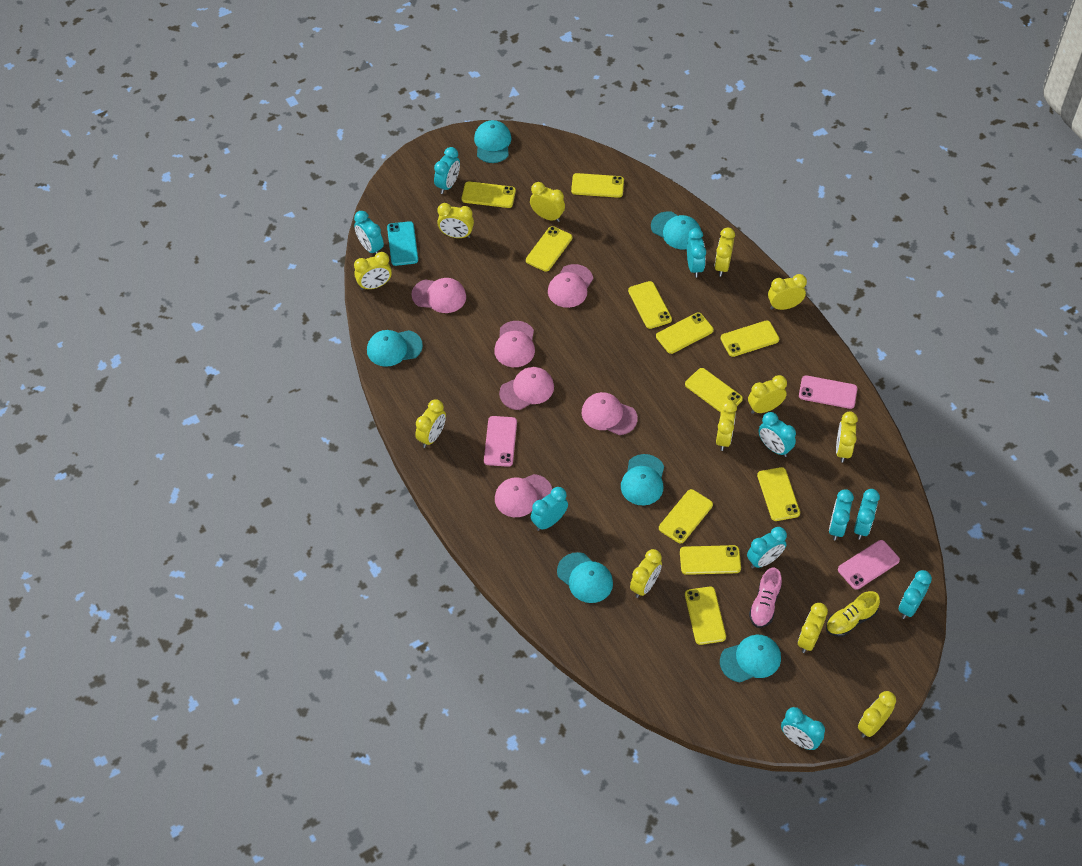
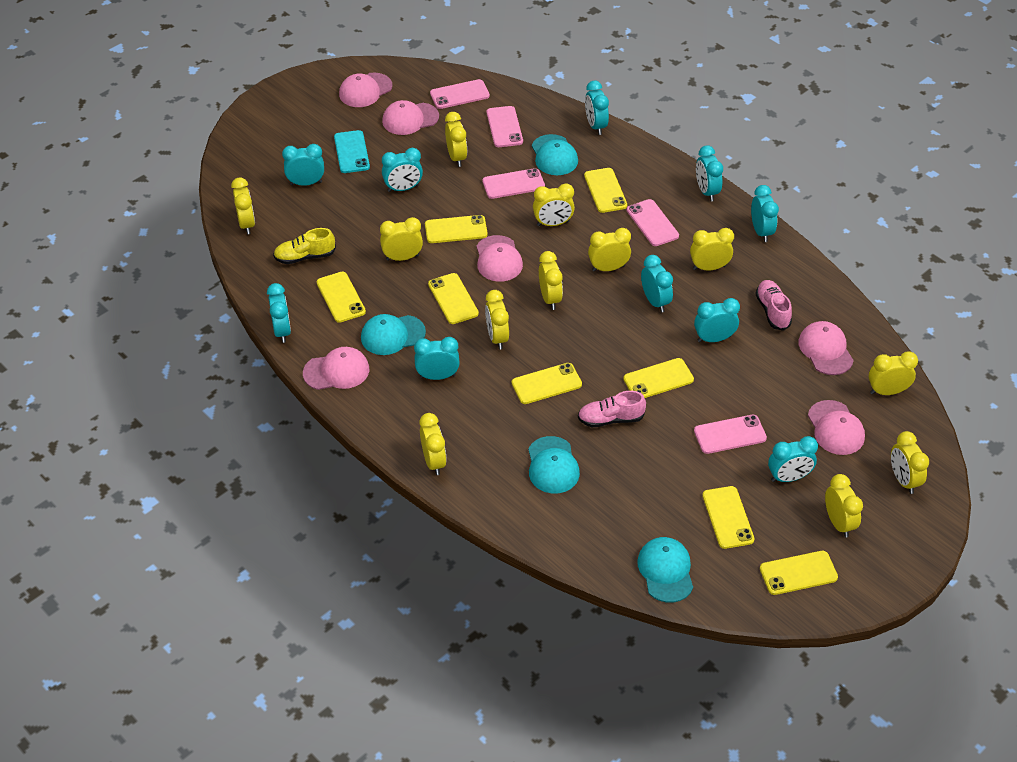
pink phone: 3 -> 5
pink shoe: 1 -> 2
turquoise cap: 6 -> 4
yellow phone: 11 -> 8

